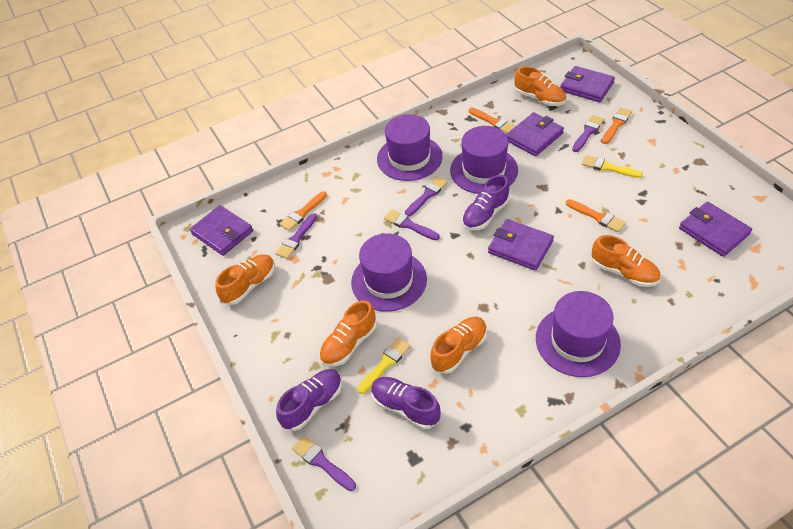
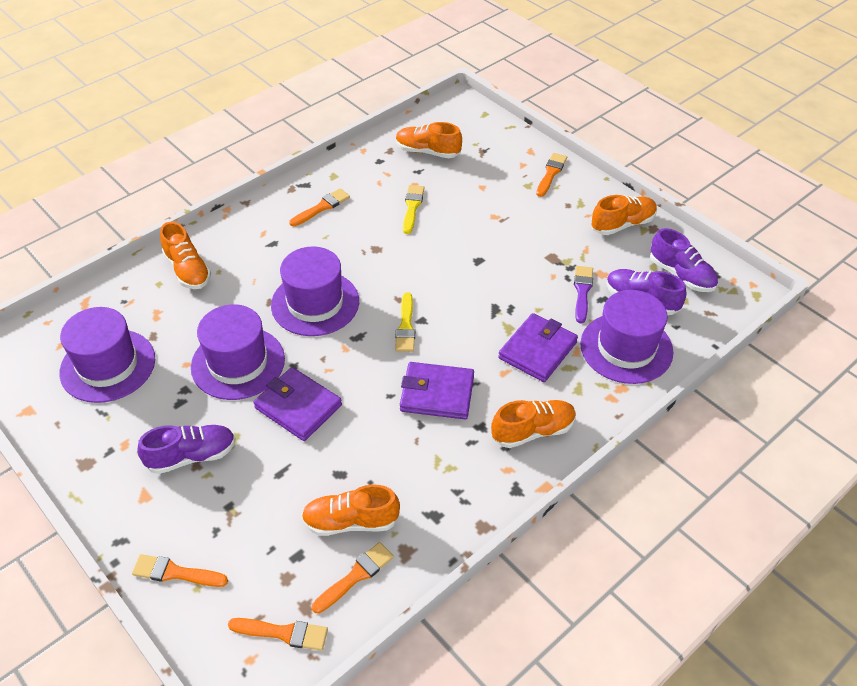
orange brush: 4 -> 5
purple brush: 5 -> 1
purple wallet: 5 -> 3

